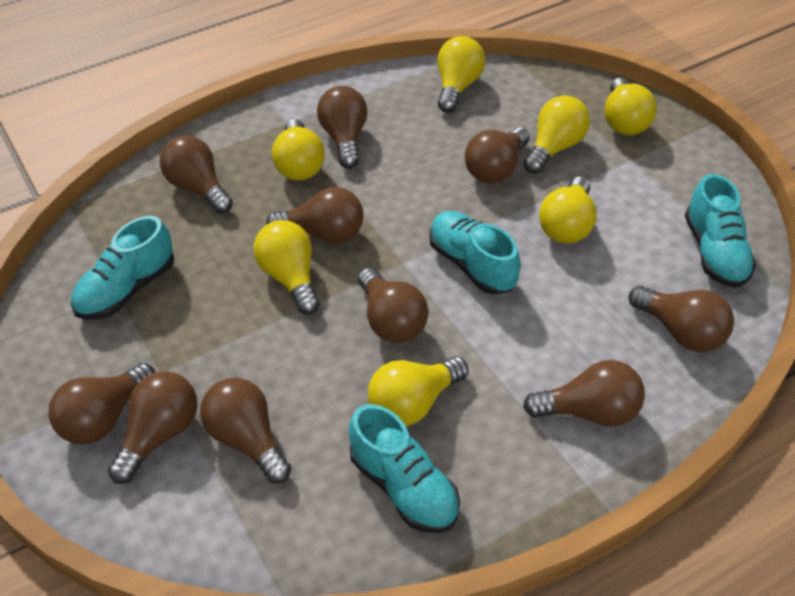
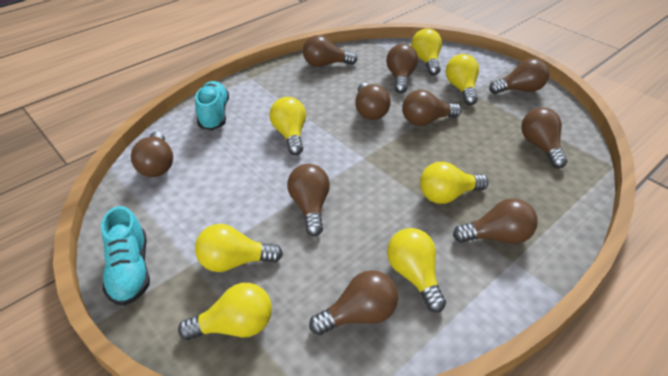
turquoise shoe: 4 -> 2

